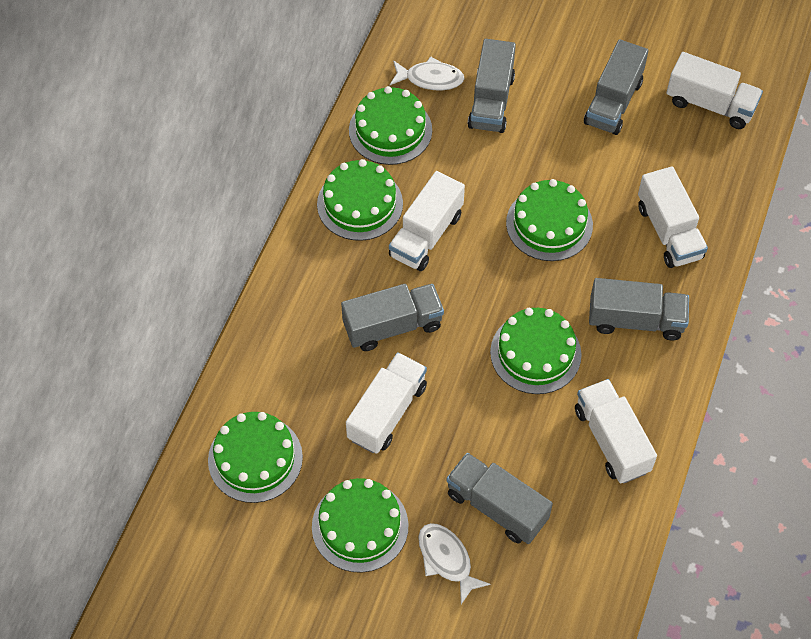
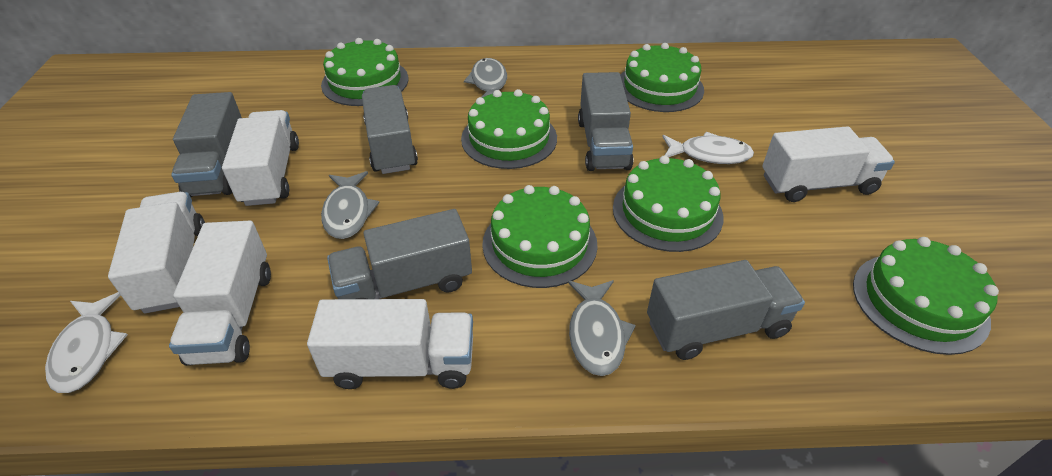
grey fish: 0 -> 3

